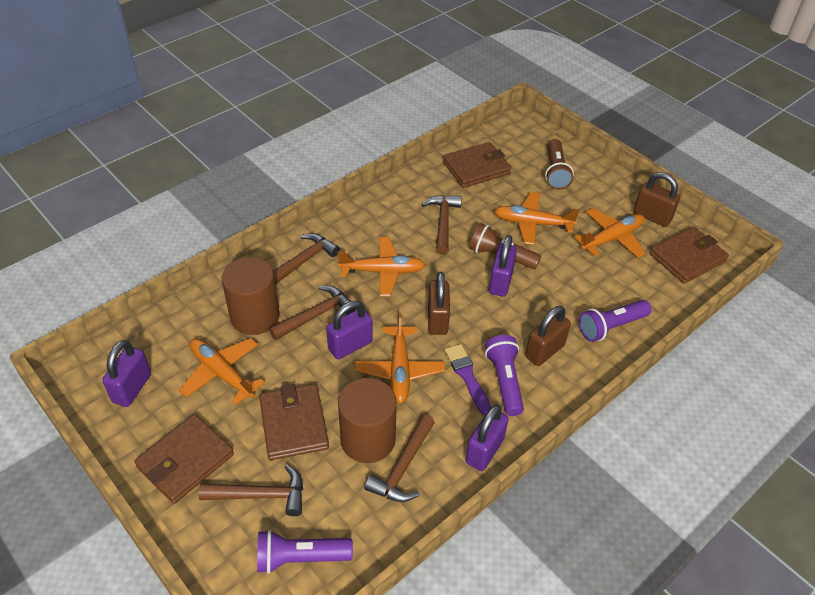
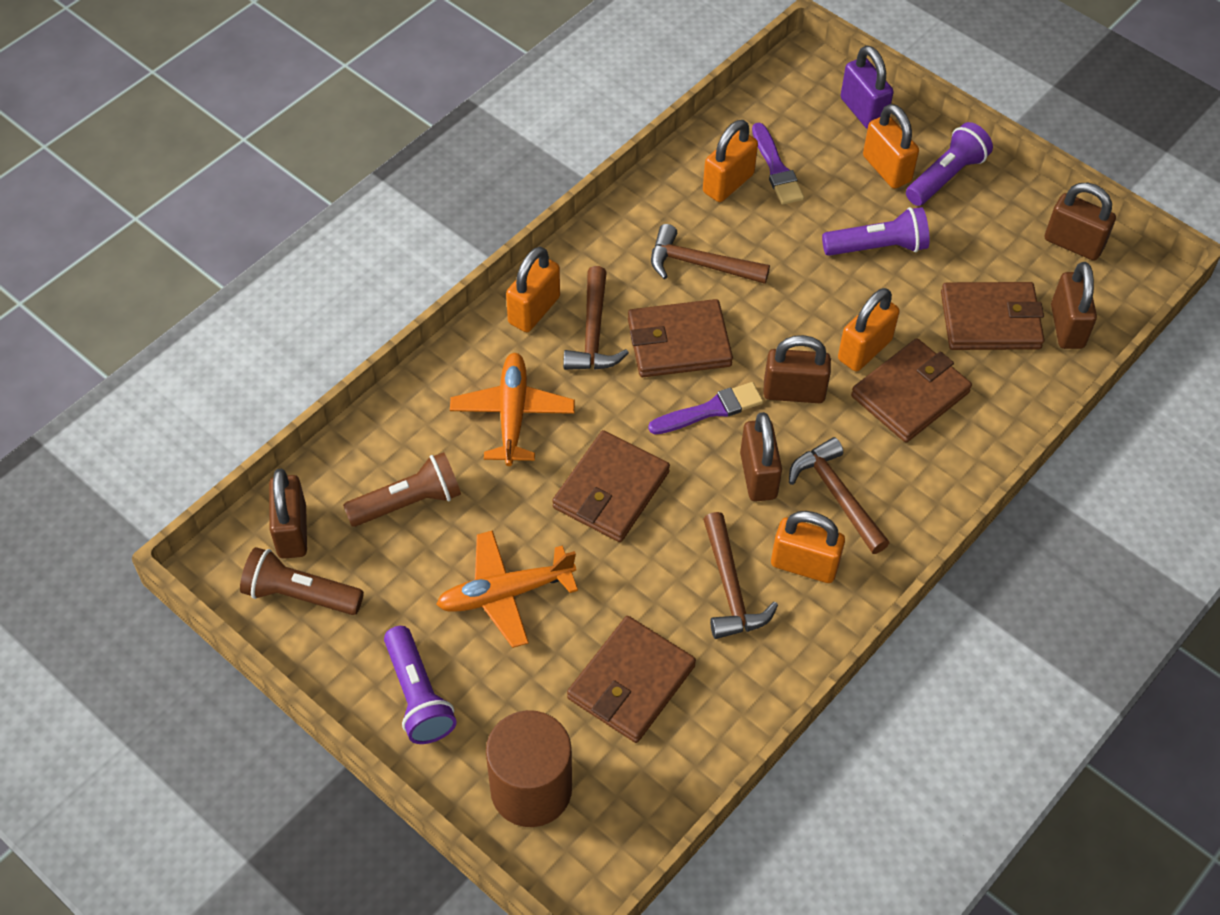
brown cylinder: 2 -> 1
brown hammer: 5 -> 4
brown padlock: 3 -> 5
brown wallet: 4 -> 5
orange padlock: 0 -> 5
orange plane: 5 -> 2
purple brush: 1 -> 2
purple padlock: 4 -> 1

